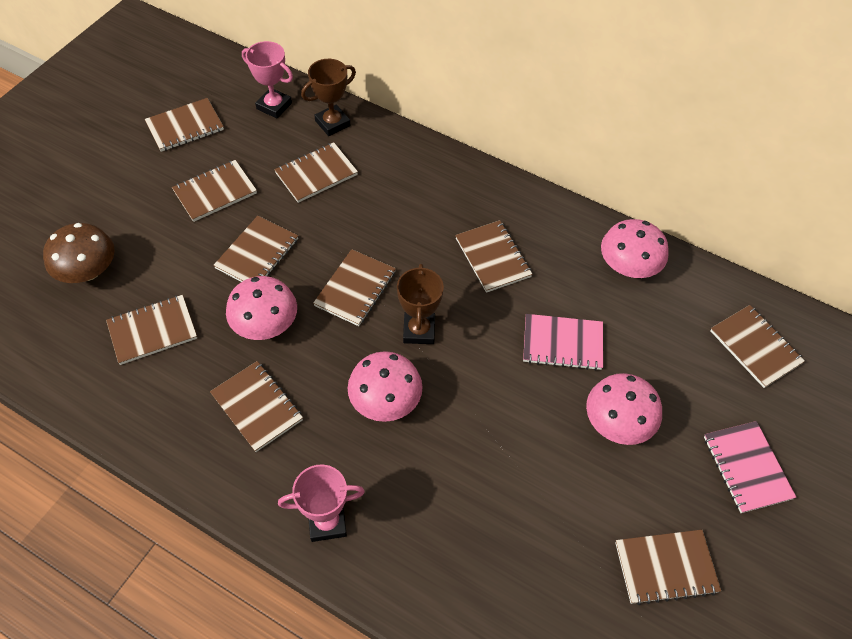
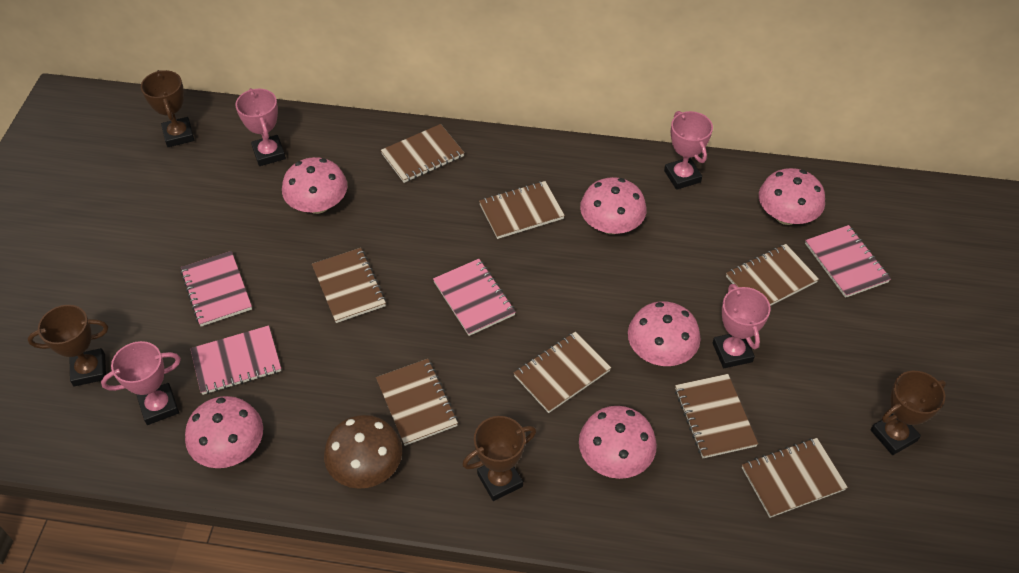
brown notebook: 10 -> 8
brown trophy: 2 -> 4
pink mushroom: 4 -> 6
pink notebook: 2 -> 4
pink trophy: 2 -> 4

